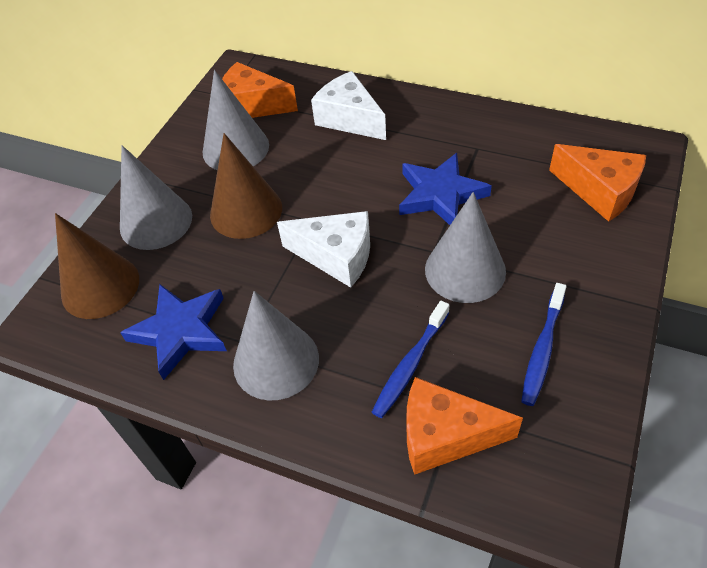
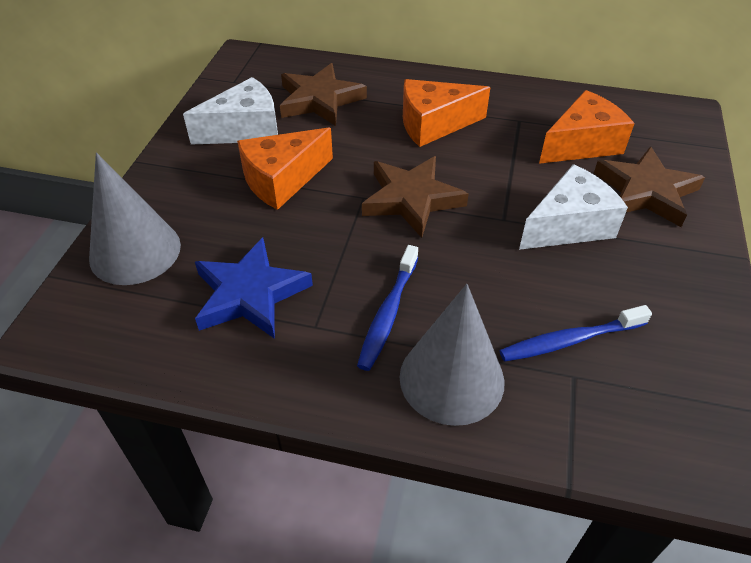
blue star: 2 -> 1
brown cone: 2 -> 0
brown star: 0 -> 3
grey cone: 4 -> 2

